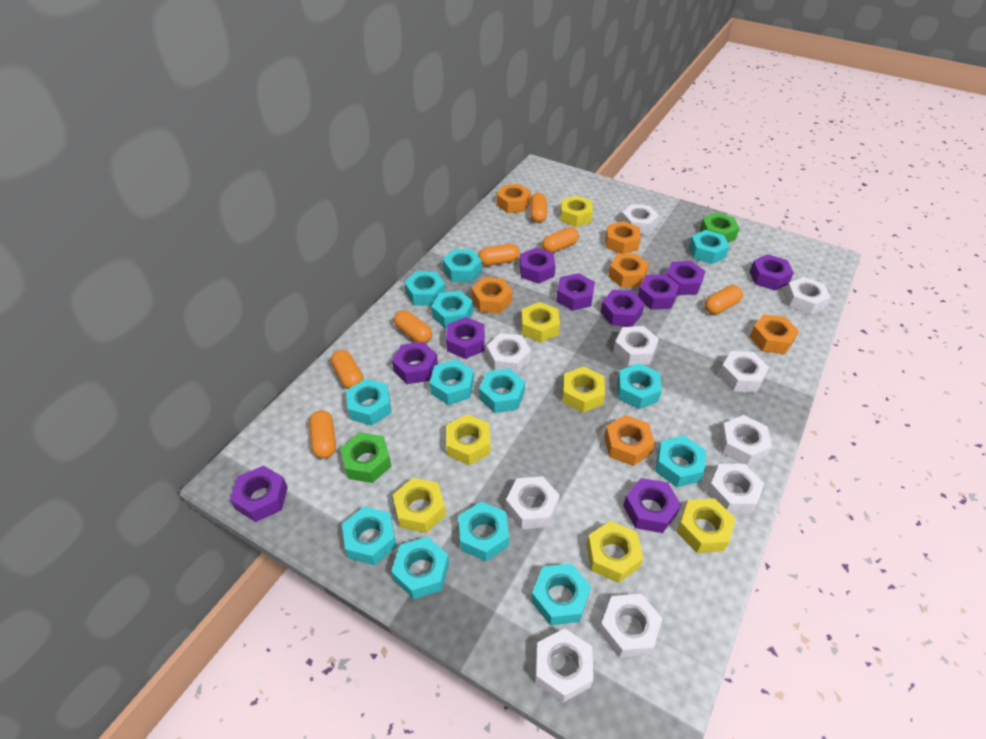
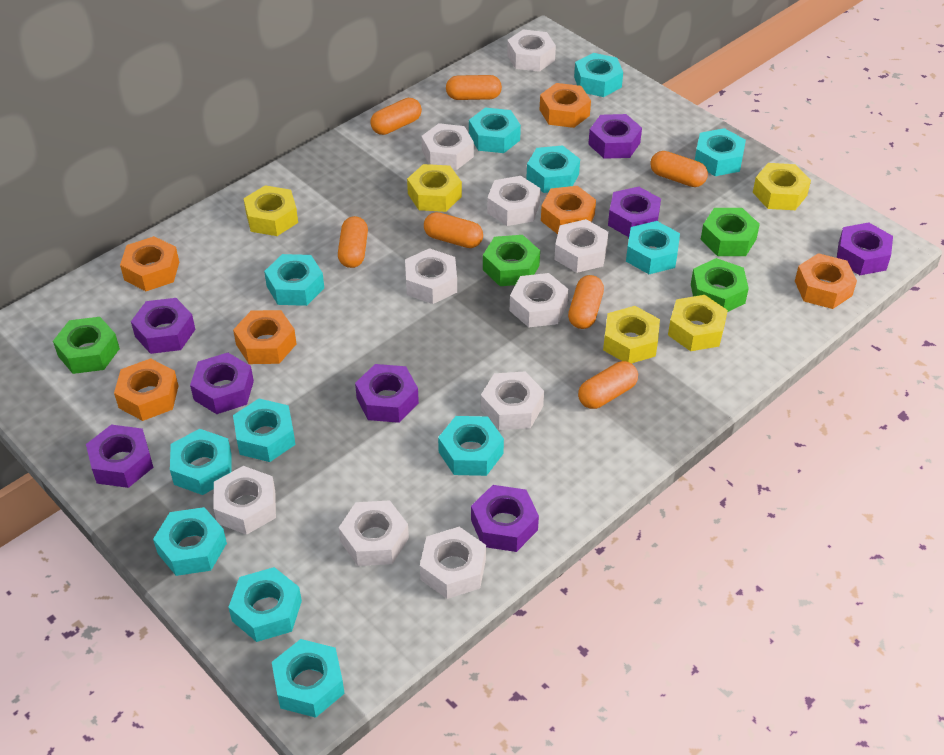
green nut: 2 -> 4
purple nut: 10 -> 8
turquoise nut: 13 -> 12
yellow nut: 7 -> 5

